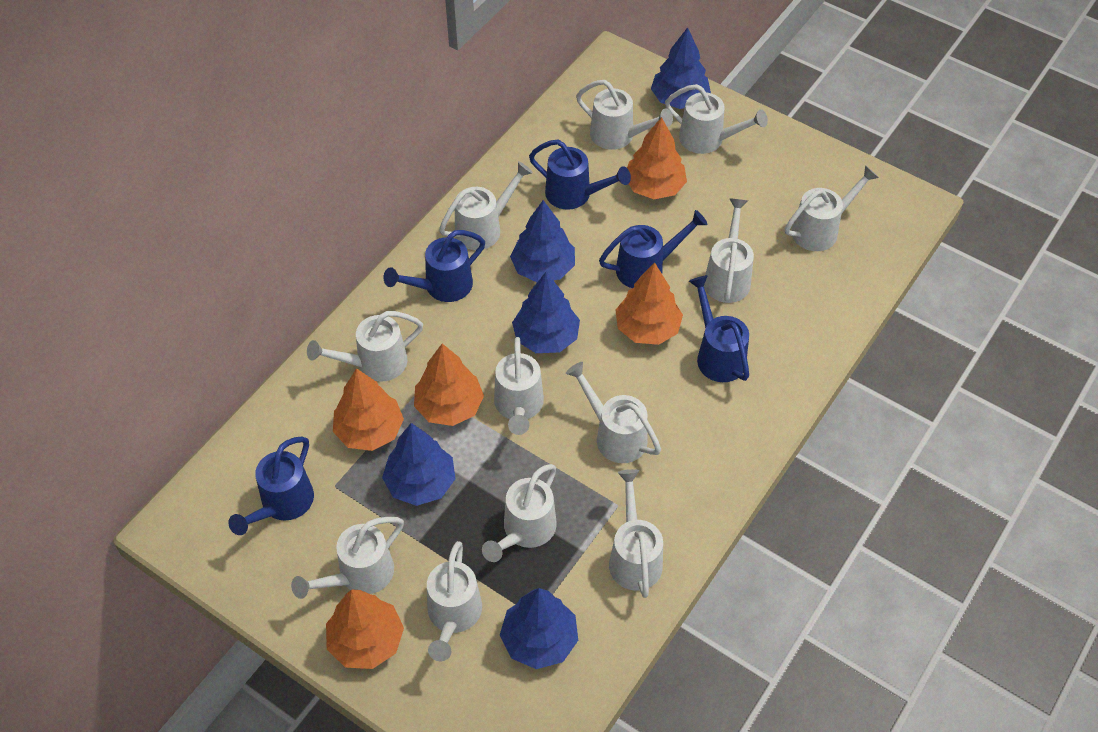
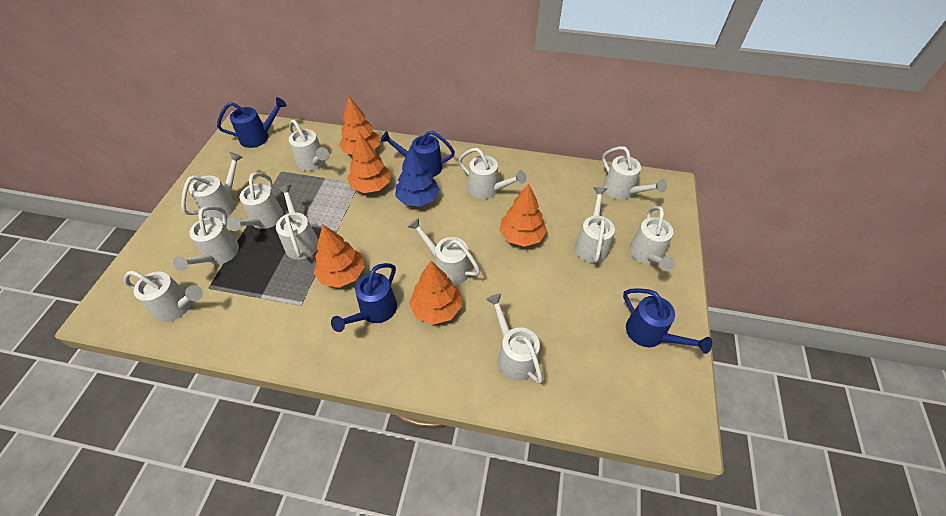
blue tree: 5 -> 1
blue watering can: 5 -> 4

